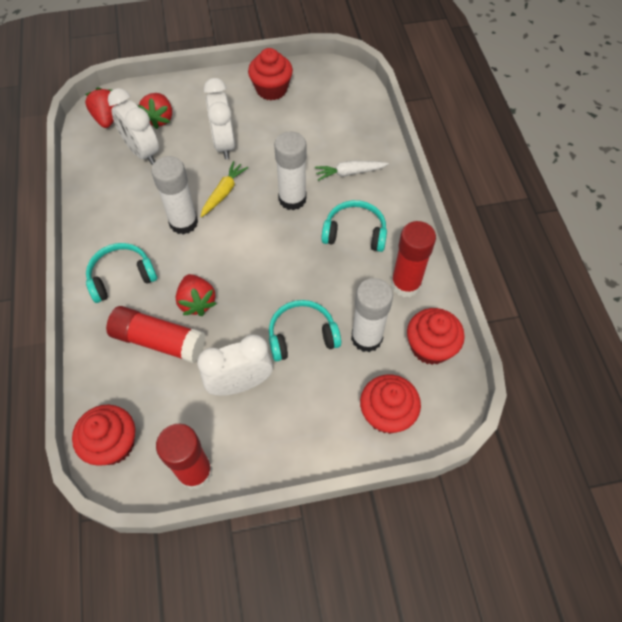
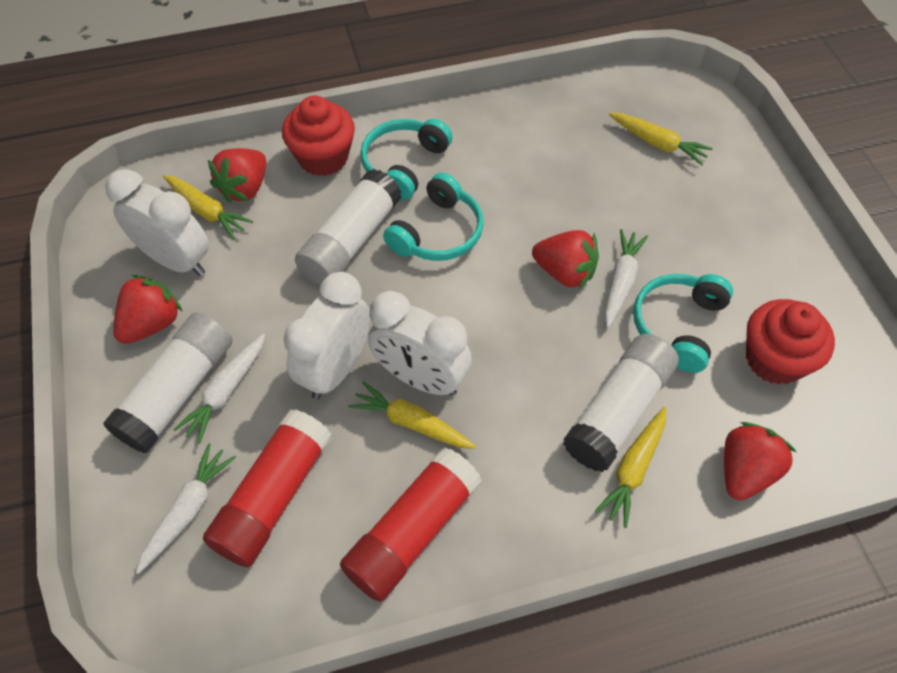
red cupcake: 4 -> 2
red glue stick: 3 -> 2
red strawberry: 3 -> 4
white carrot: 1 -> 3
yellow carrot: 1 -> 4

